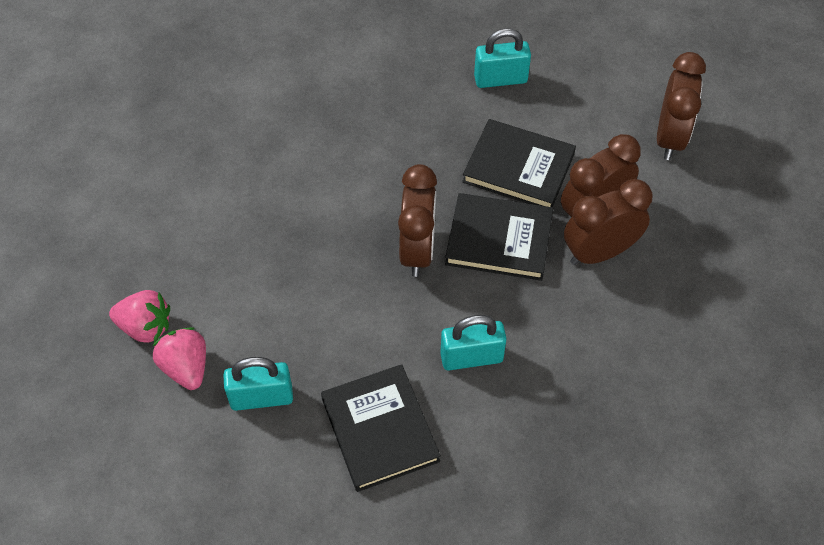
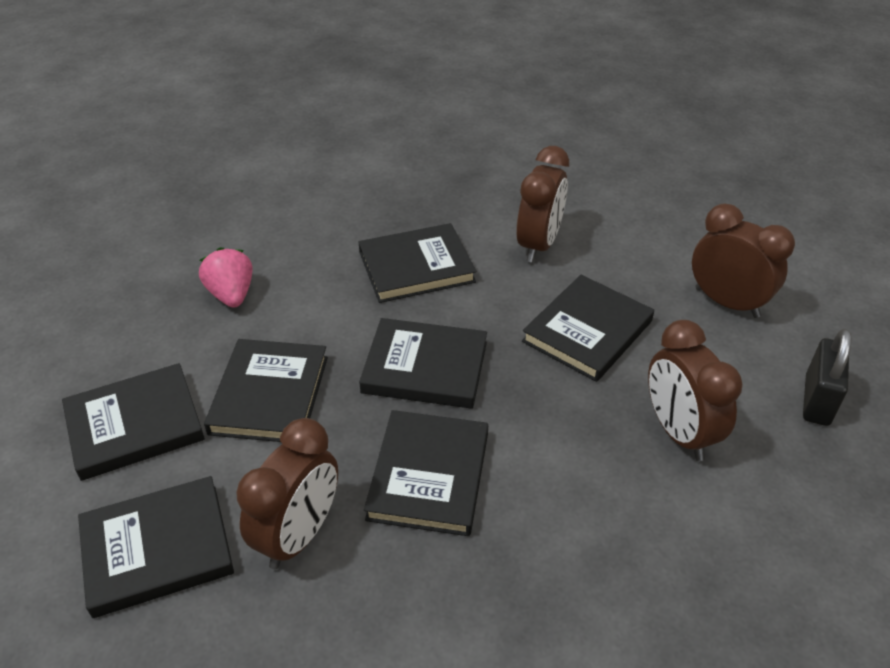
black book: 3 -> 7
black padlock: 0 -> 1
pink strawberry: 2 -> 1
turquoise padlock: 3 -> 0

